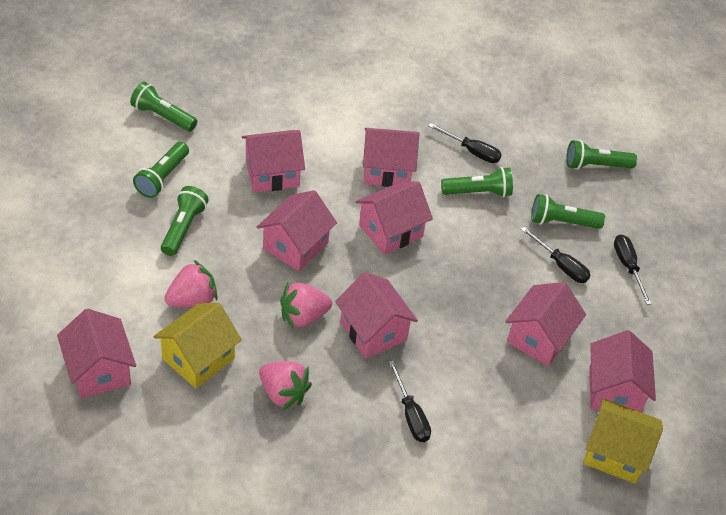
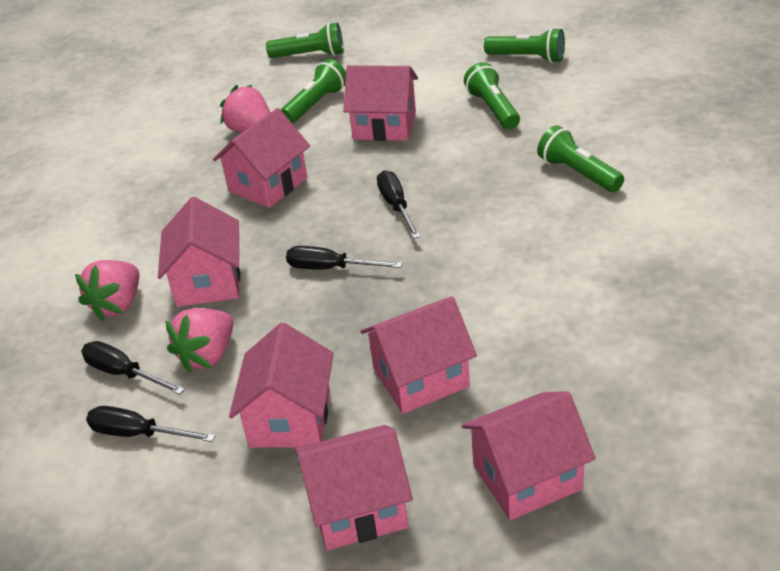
green flashlight: 6 -> 5
pink house: 8 -> 7
yellow house: 2 -> 0

